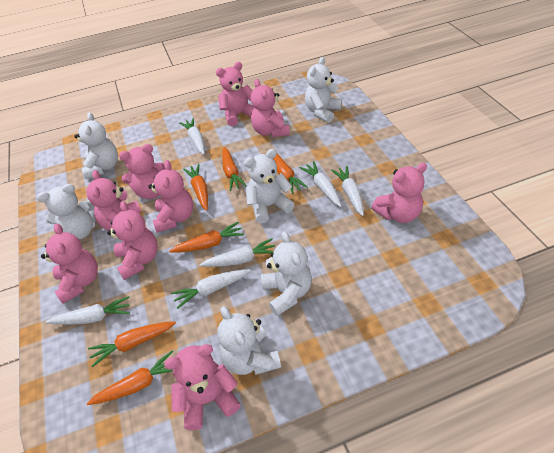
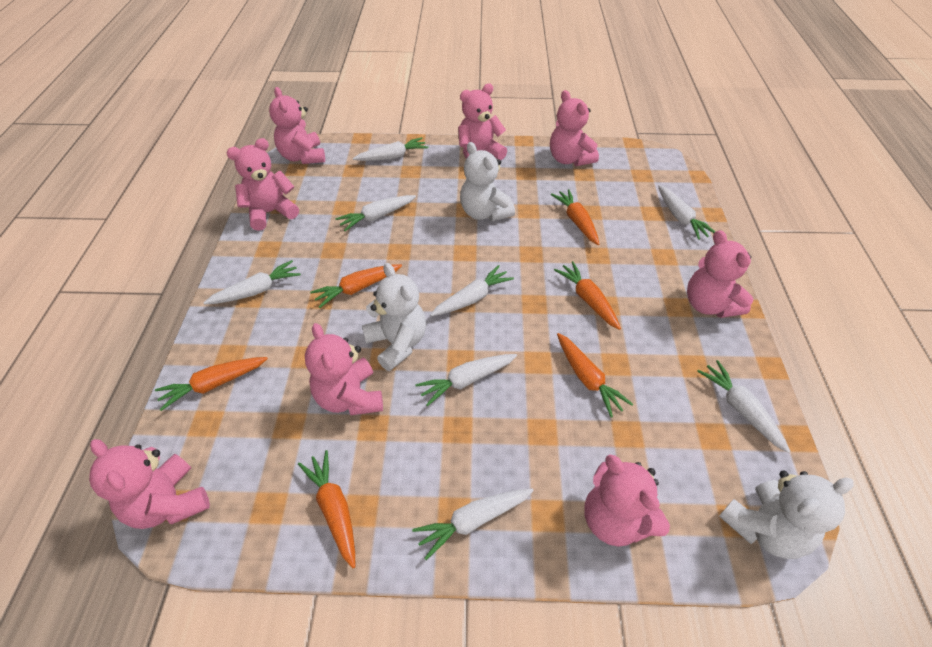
pink teddy bear: 9 -> 8
white carrot: 6 -> 8
white teddy bear: 6 -> 3

